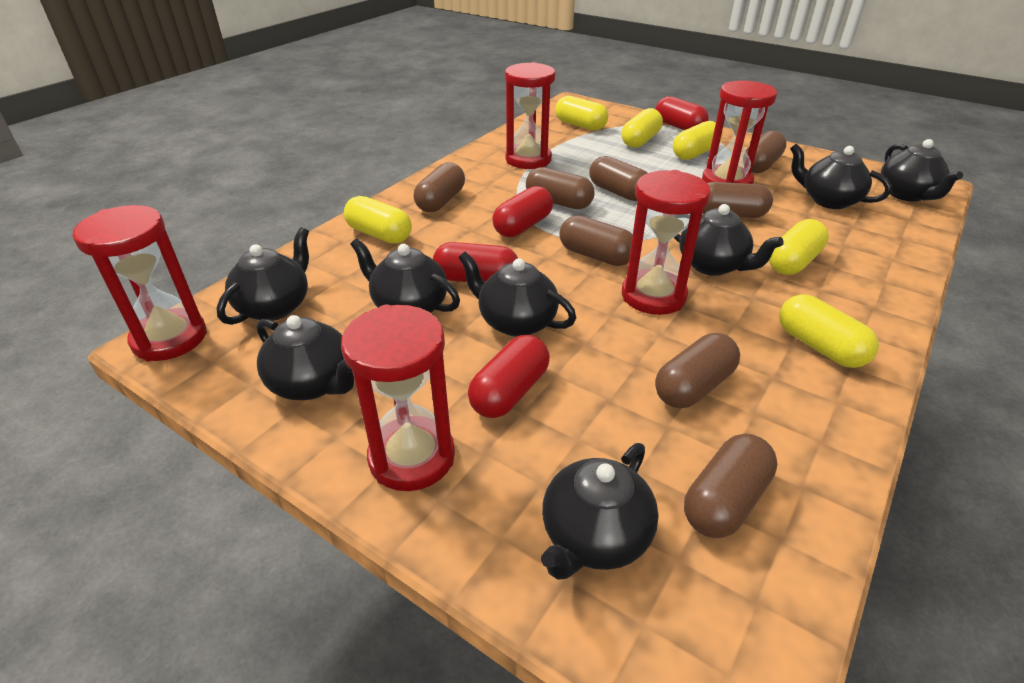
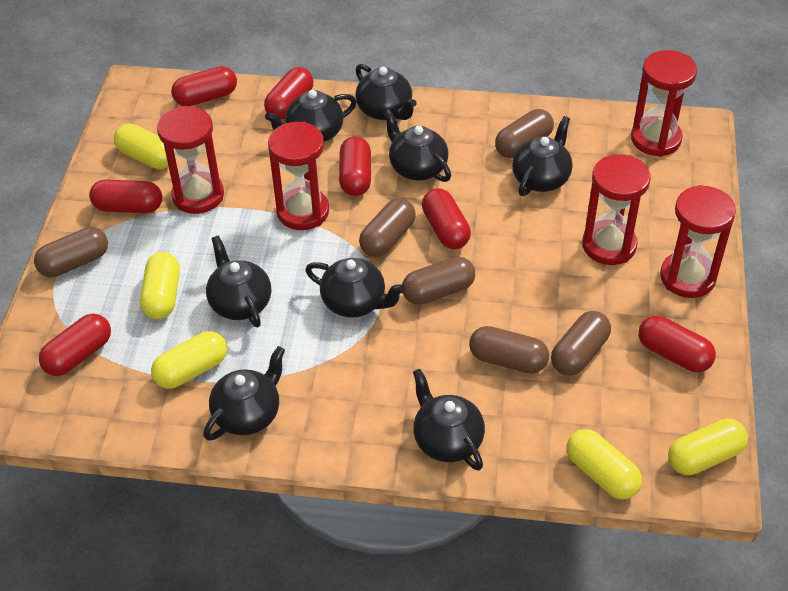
brown capsule: 8 -> 6
red capsule: 4 -> 7
yellow capsule: 6 -> 5

